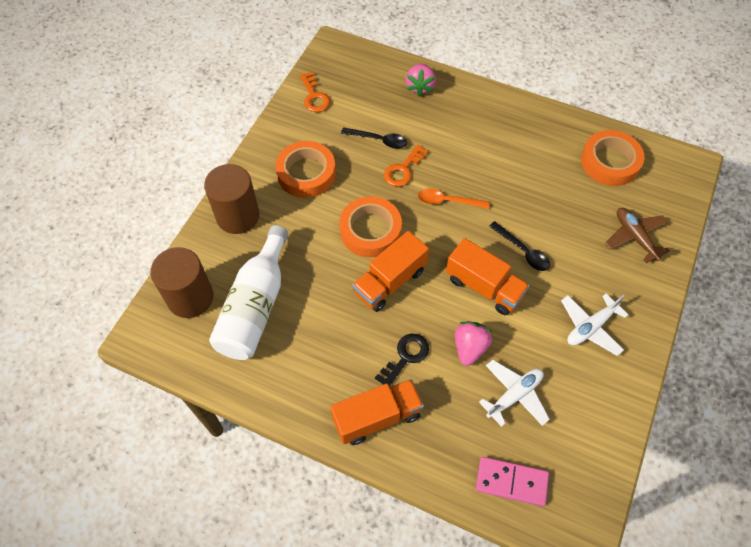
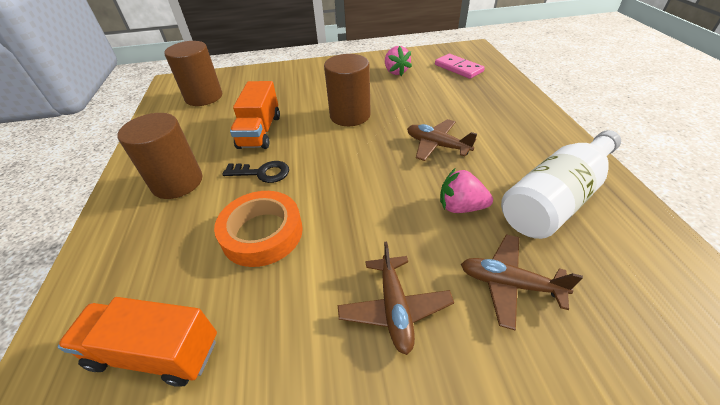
black spoon: 2 -> 0
brown cylinder: 2 -> 3
brown plane: 1 -> 3
orange key: 2 -> 0
orange spoon: 1 -> 0
orange tape: 3 -> 1
orange truck: 3 -> 2
white plane: 2 -> 0

